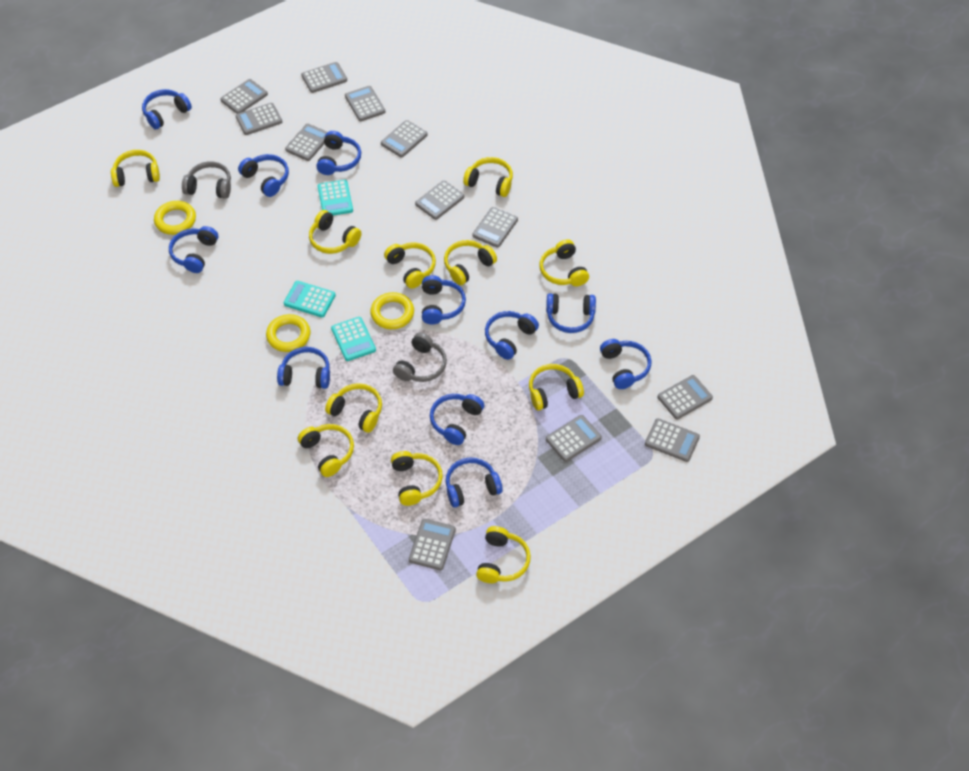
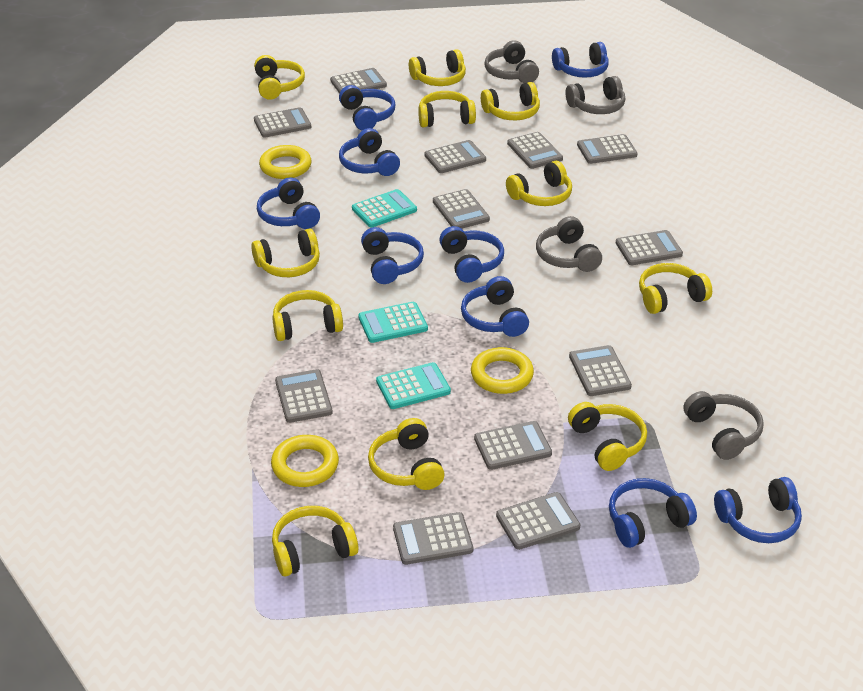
blue headphones: 11 -> 9
grey headphones: 2 -> 4

